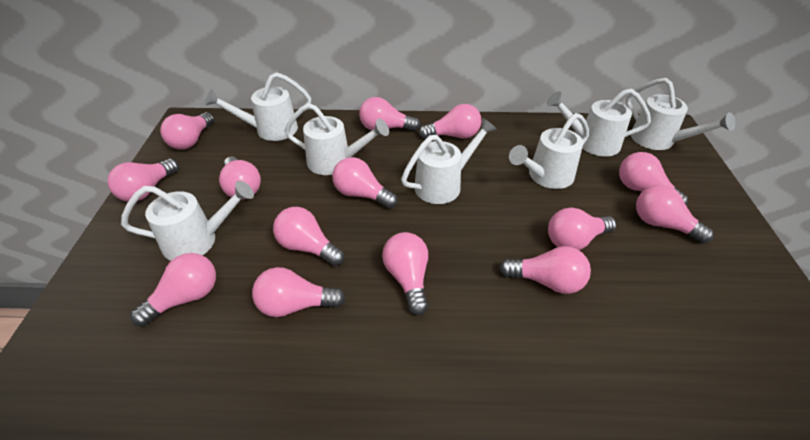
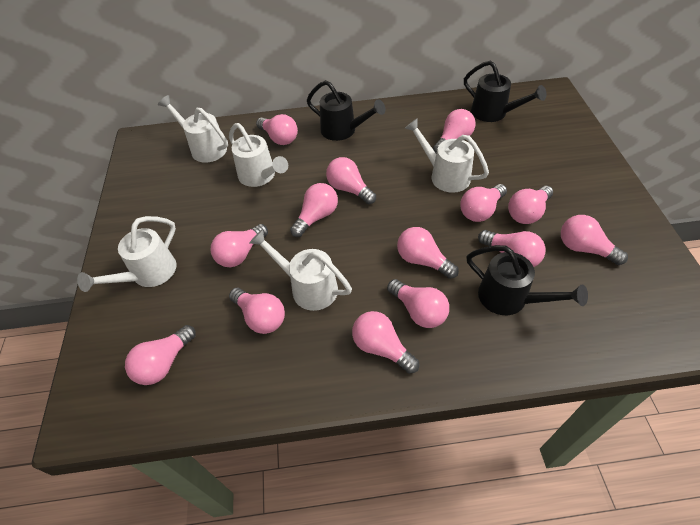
black watering can: 0 -> 3
white watering can: 7 -> 5

